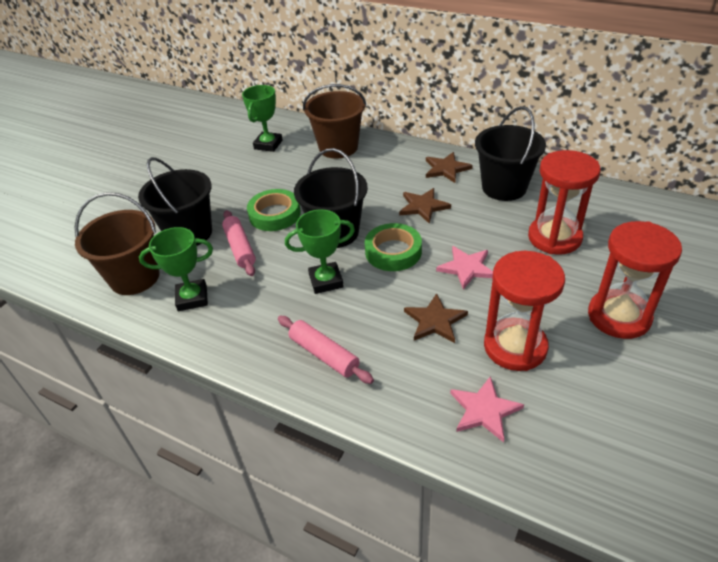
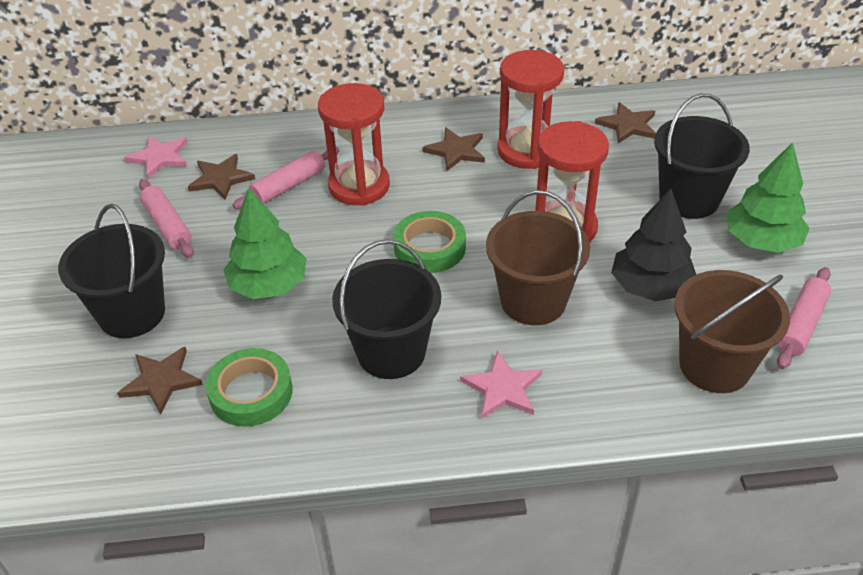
black tree: 0 -> 1
brown star: 3 -> 4
green tree: 0 -> 2
green trophy: 3 -> 0
pink rolling pin: 2 -> 3

